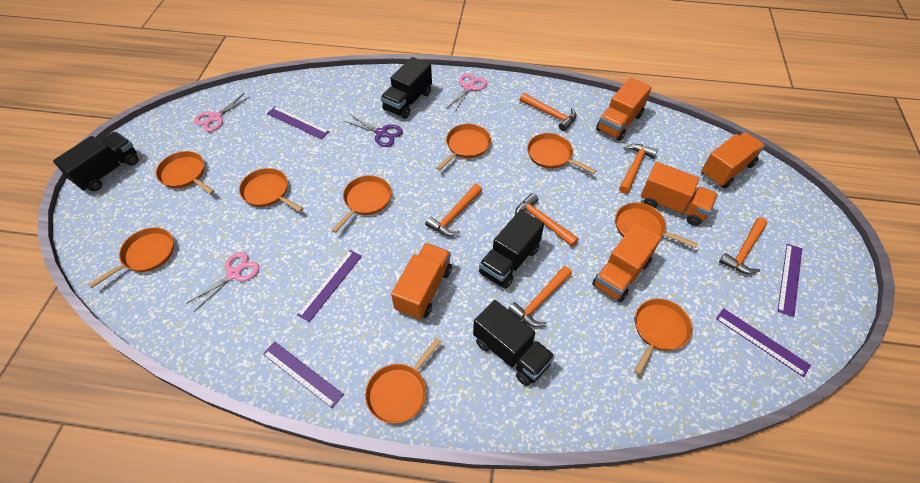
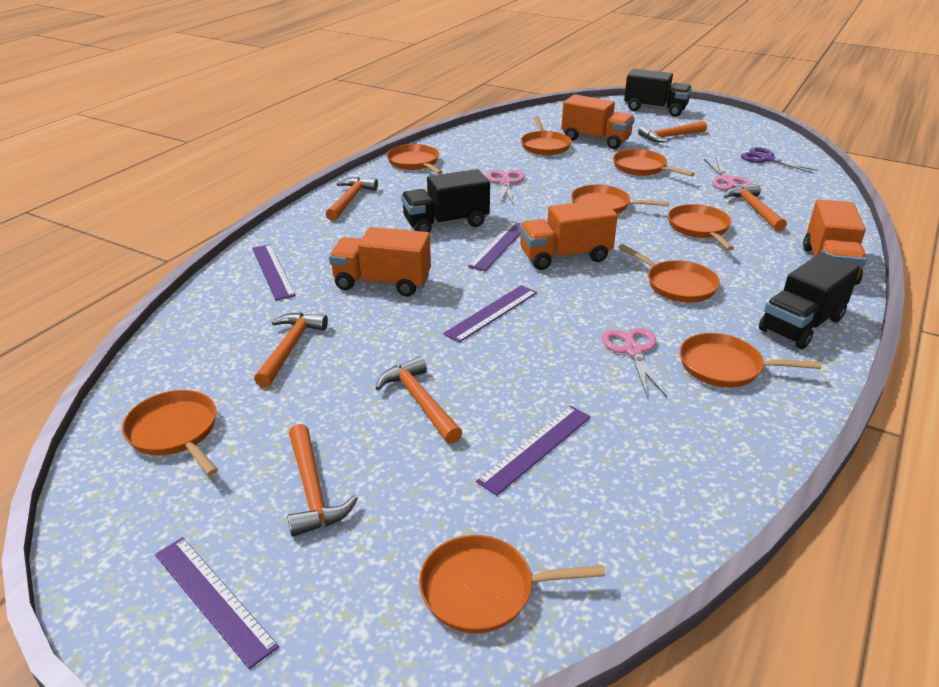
black truck: 4 -> 3
orange truck: 5 -> 4

